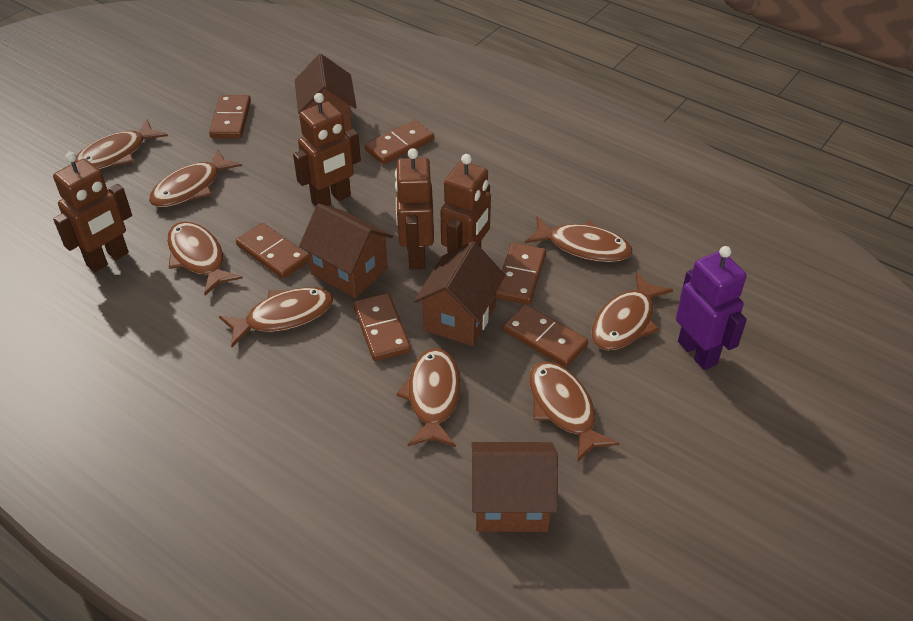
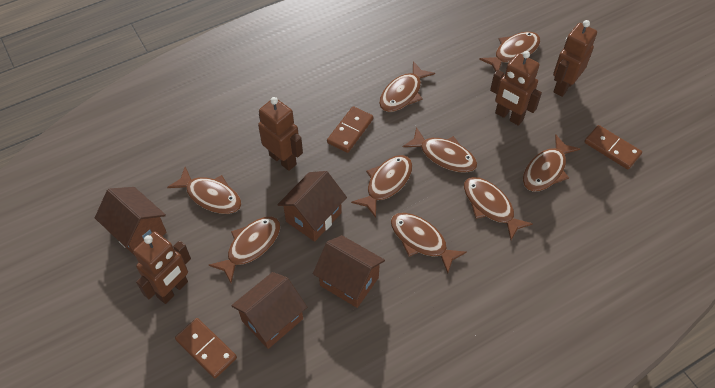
brown domino: 6 -> 3
brown fish: 8 -> 9
purple robot: 1 -> 0

